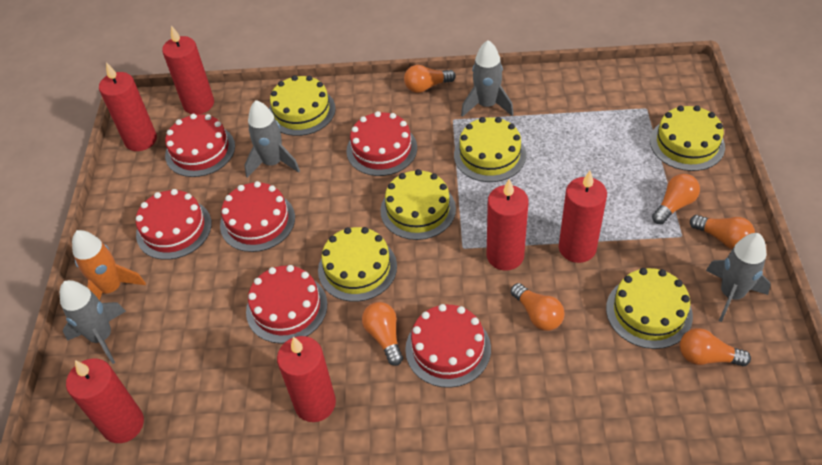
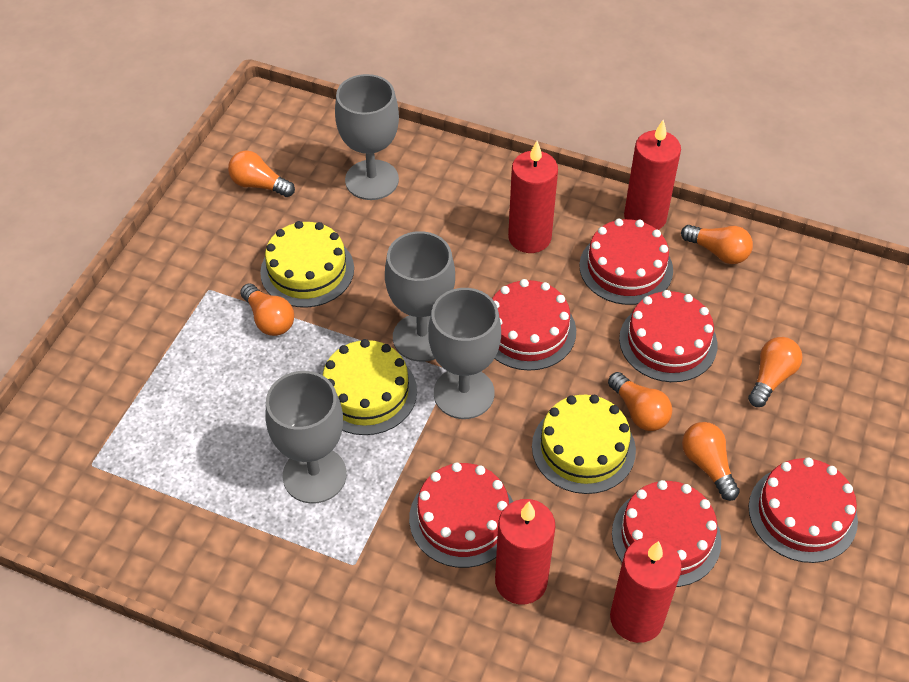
grey goblet: 0 -> 4
grey rocket: 4 -> 0
orange rocket: 1 -> 0
red candle: 6 -> 4
yellow cake: 6 -> 3

